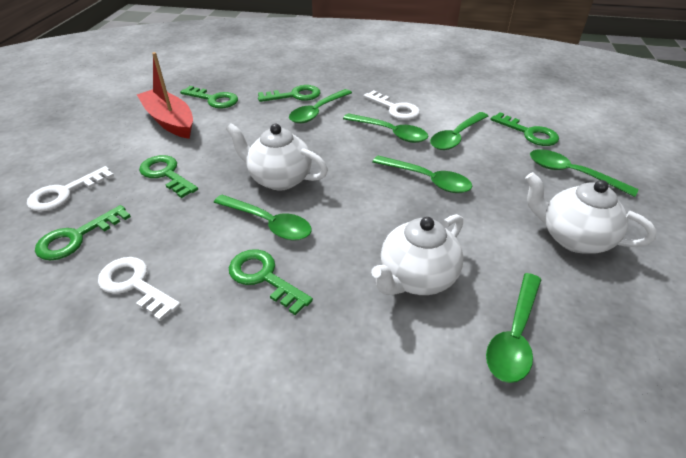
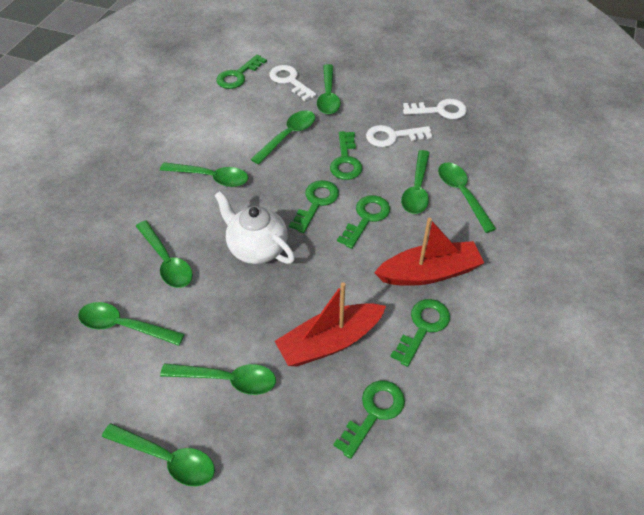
green spoon: 7 -> 9
red boat: 1 -> 2
white teapot: 3 -> 1

